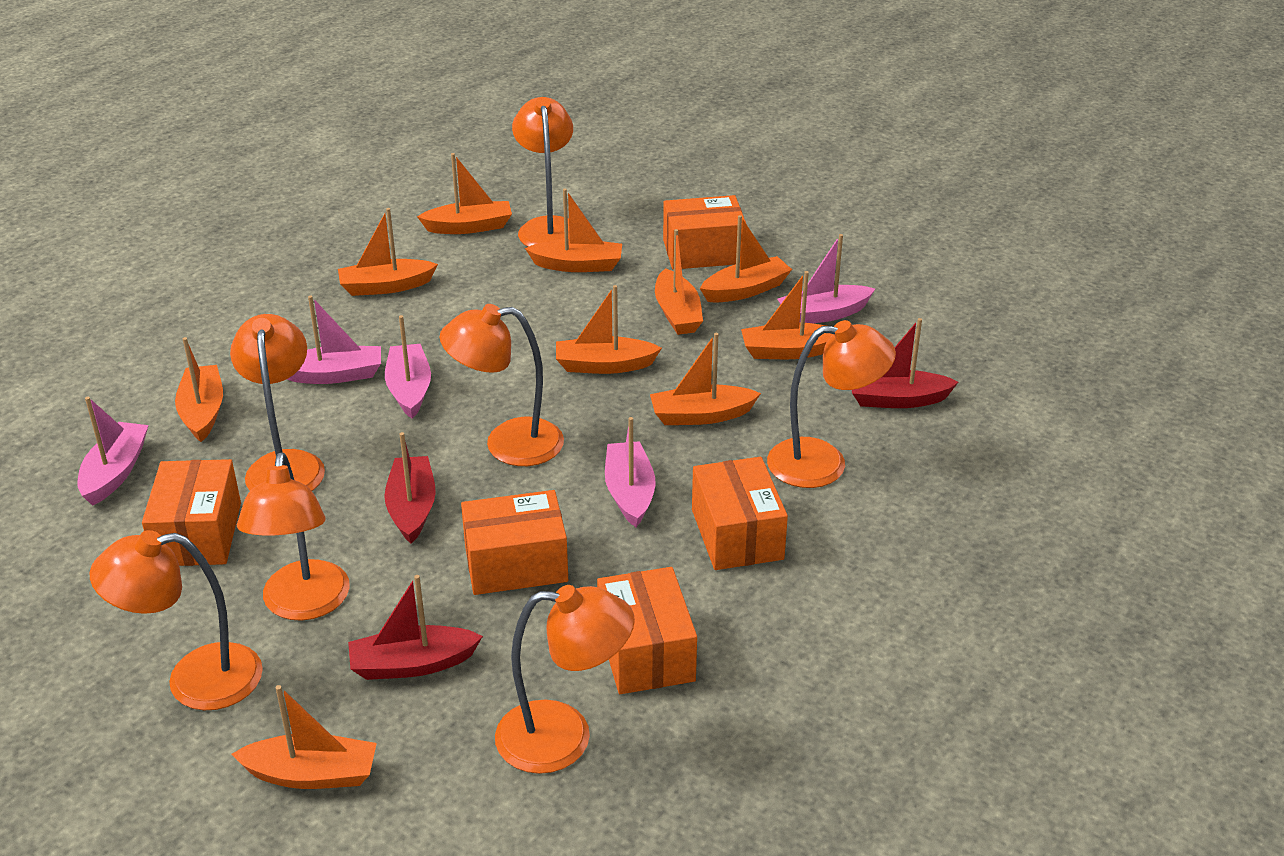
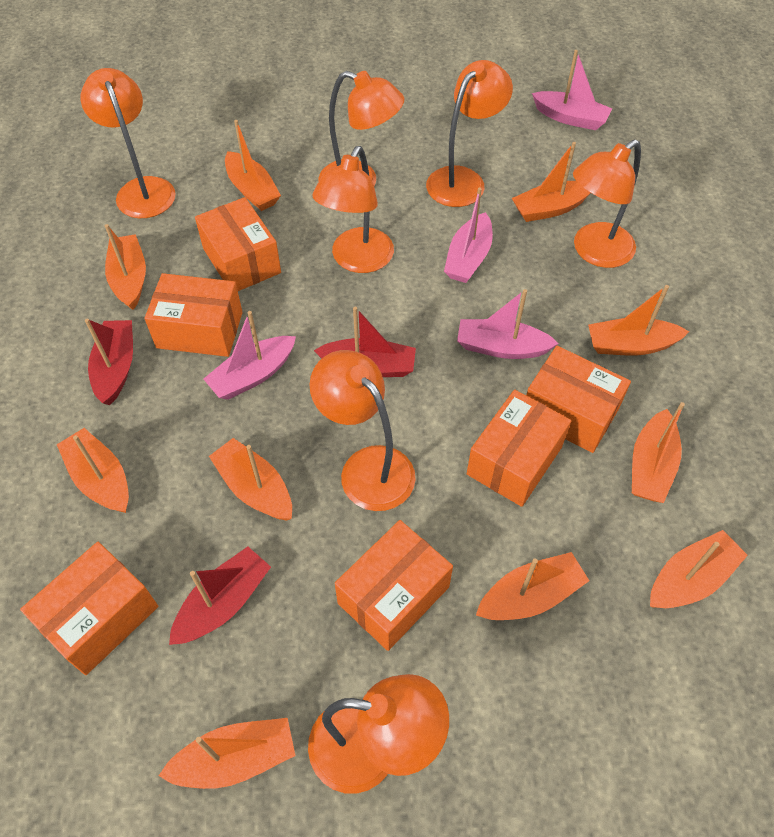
orange box: 5 -> 6
pink boat: 5 -> 4

